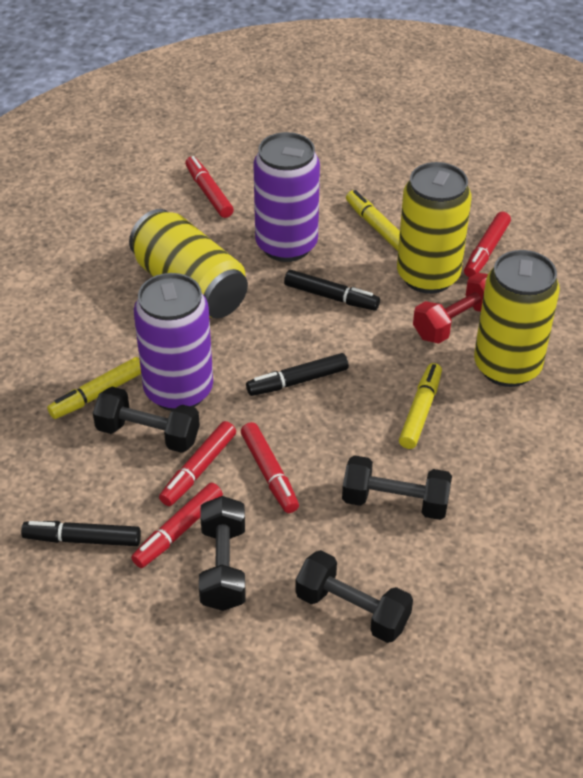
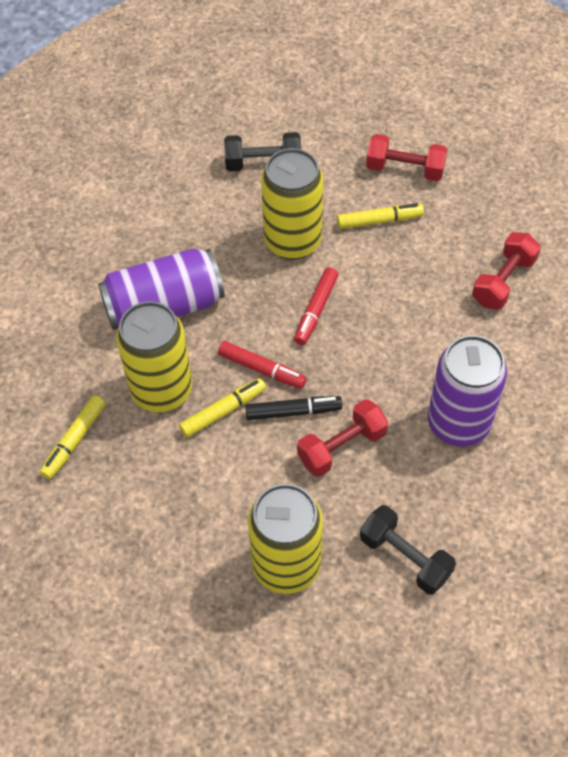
black dumbbell: 4 -> 2
black marker: 3 -> 1
red dumbbell: 1 -> 3
red marker: 5 -> 2

